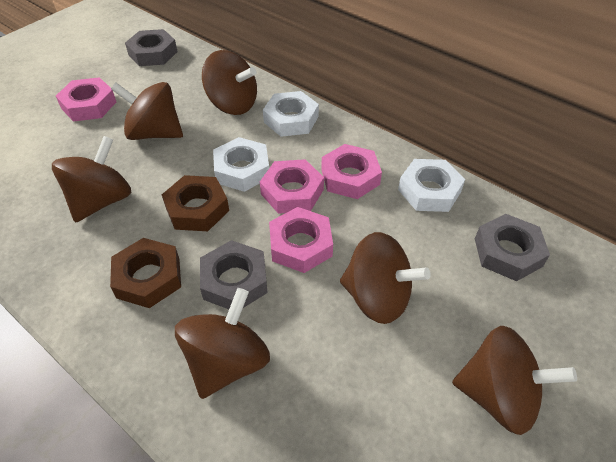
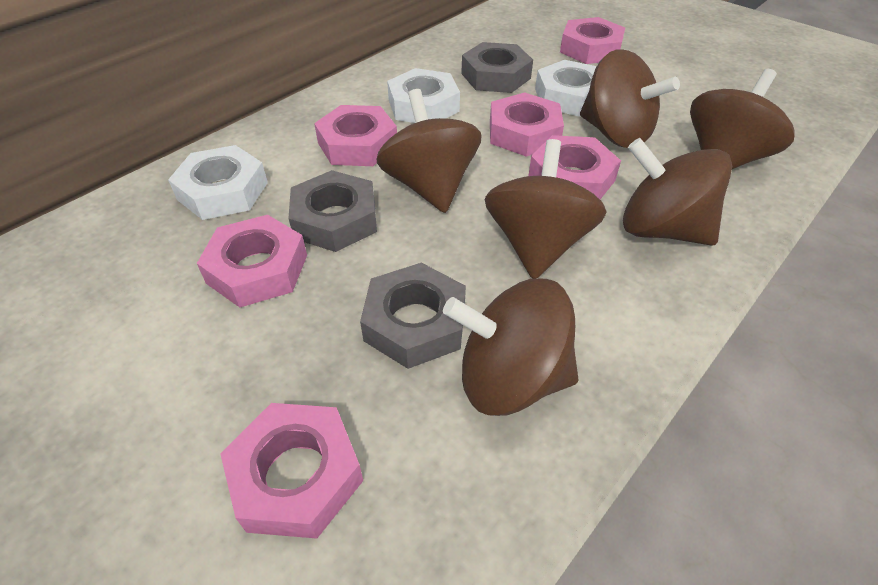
brown nut: 2 -> 0
pink nut: 4 -> 6

